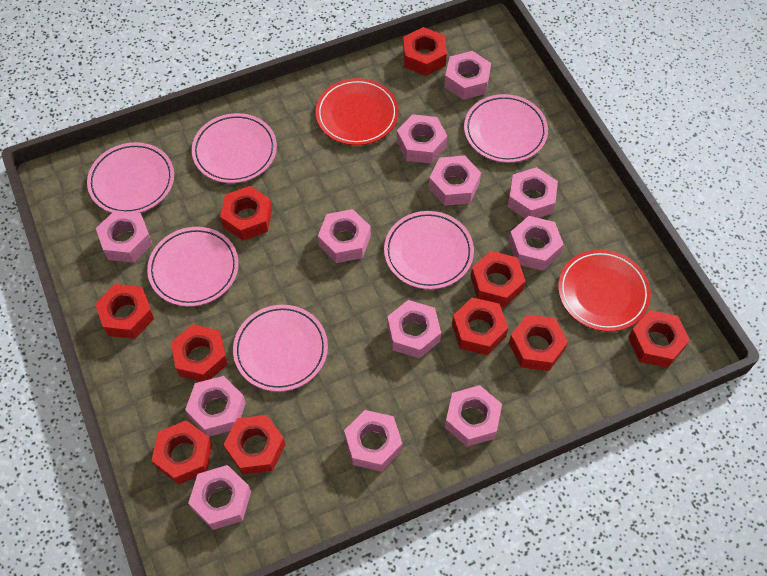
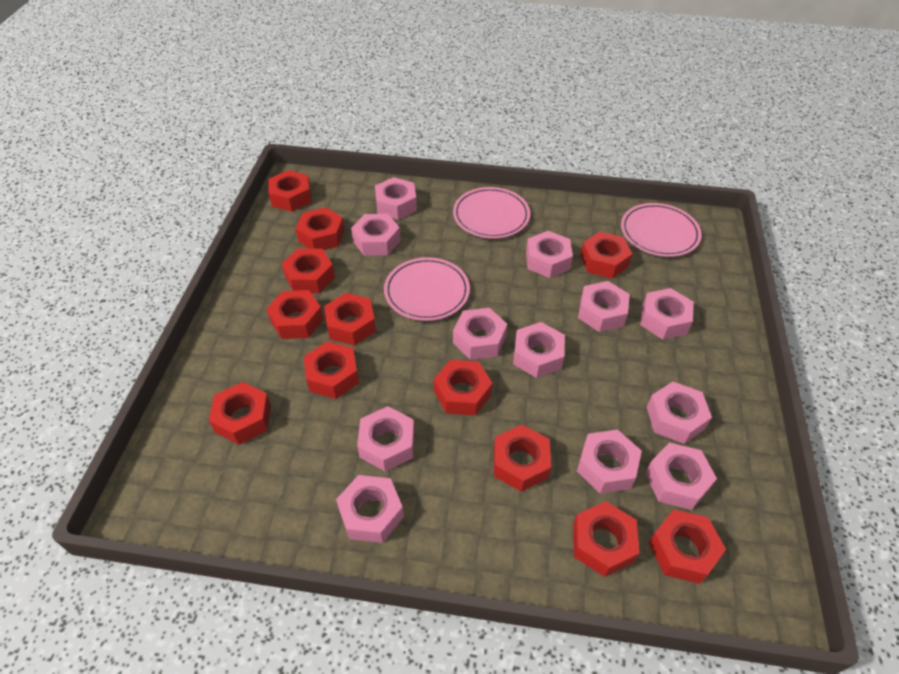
pink plate: 6 -> 3
red nut: 10 -> 12
red plate: 2 -> 0

